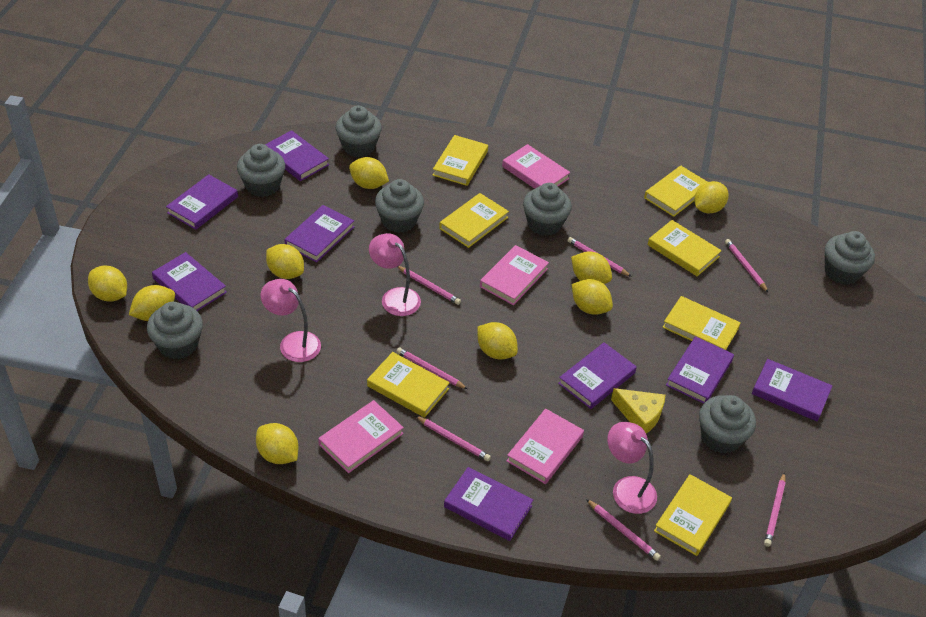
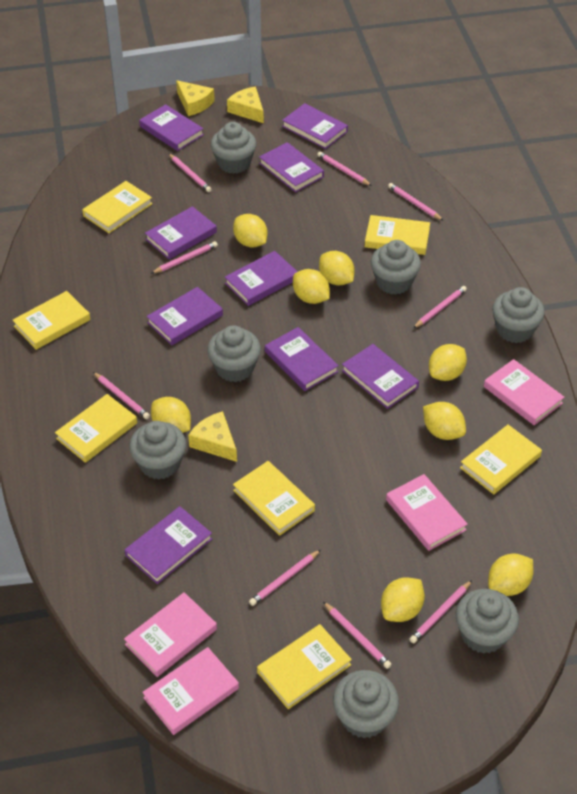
pink lamp: 3 -> 0
pink pencil: 7 -> 9
purple book: 8 -> 9
yellow cheese: 1 -> 3
yellow lemon: 9 -> 8

